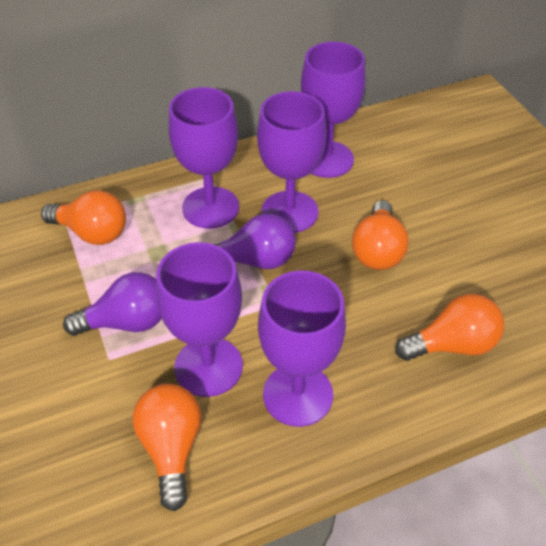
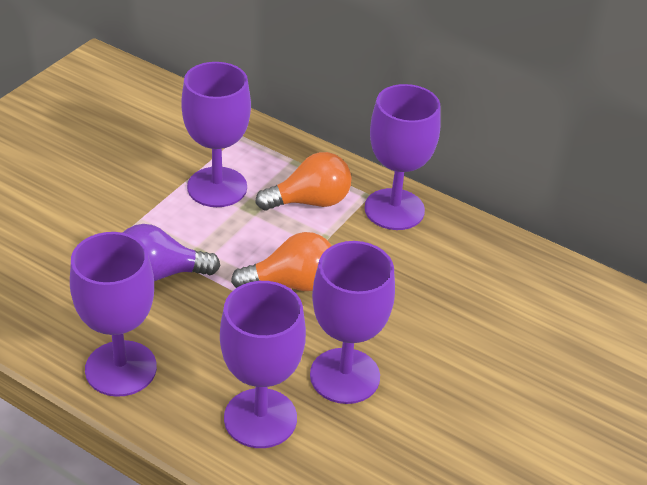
orange light bulb: 4 -> 2
purple light bulb: 2 -> 1

